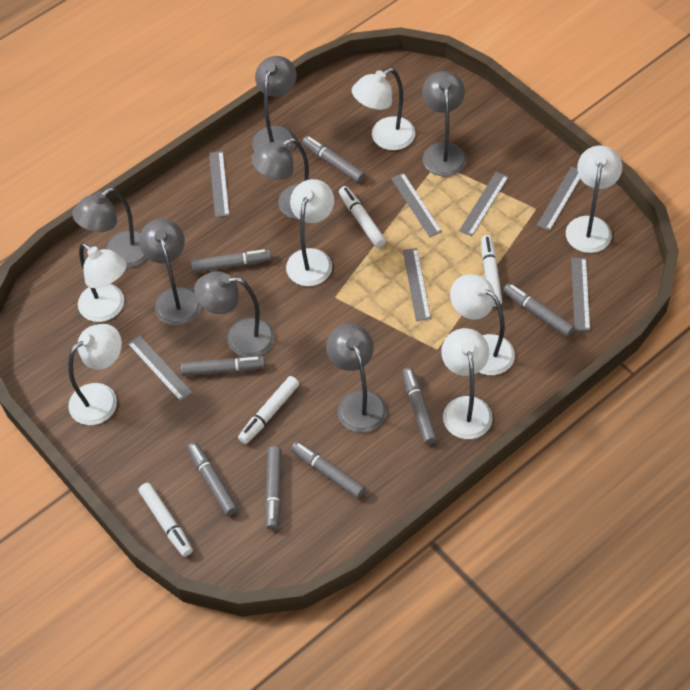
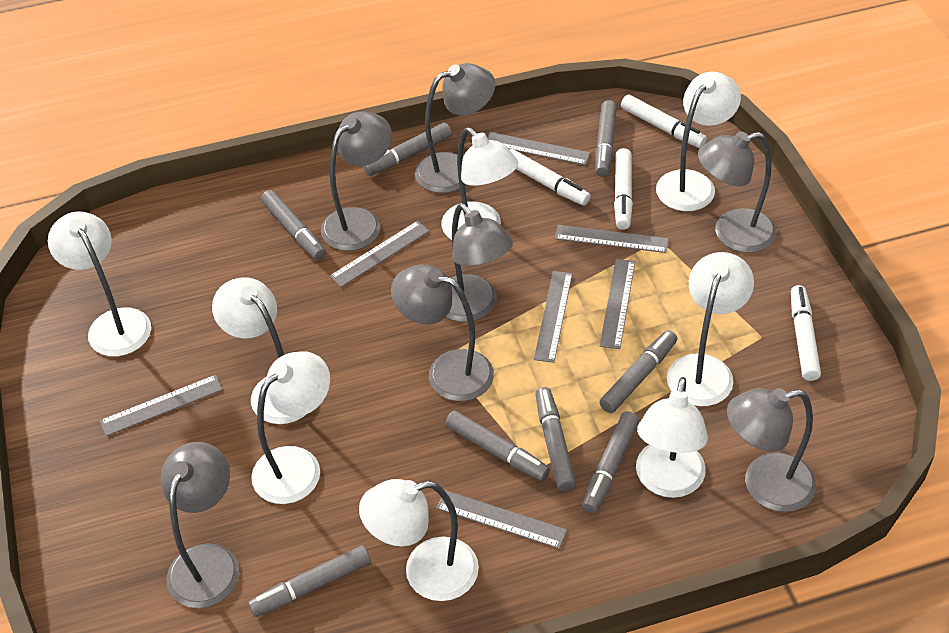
white lamp: 7 -> 8

